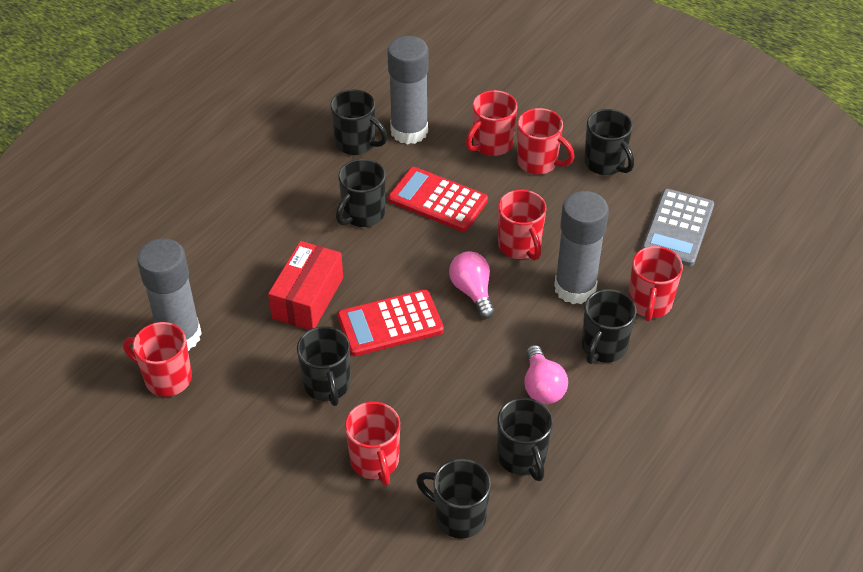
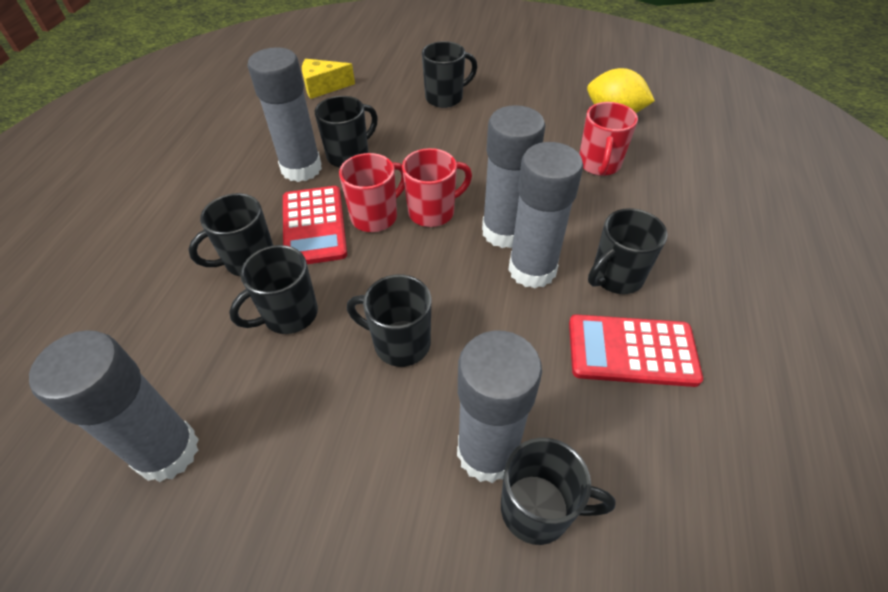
grey calculator: 1 -> 0
grey glue stick: 3 -> 5
pink light bulb: 2 -> 0
red box: 1 -> 0
red mug: 6 -> 3
yellow cheese: 0 -> 1
yellow lemon: 0 -> 1

